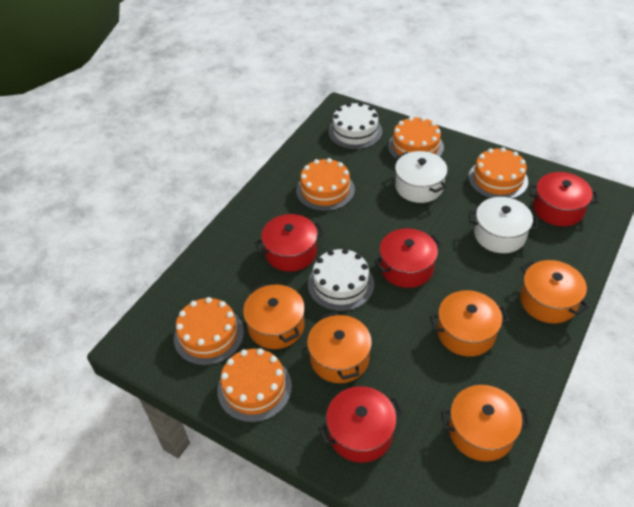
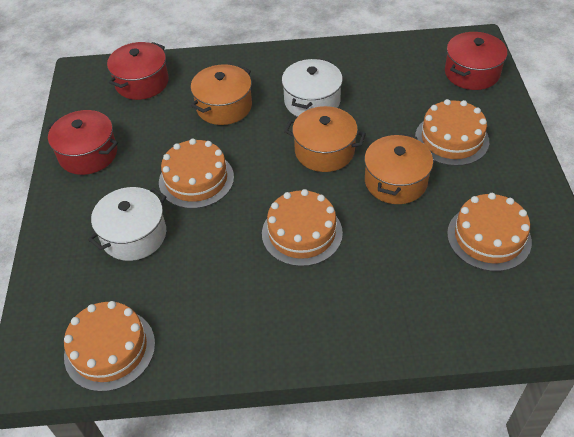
orange pot: 5 -> 3
red pot: 4 -> 3
white cake: 2 -> 0

